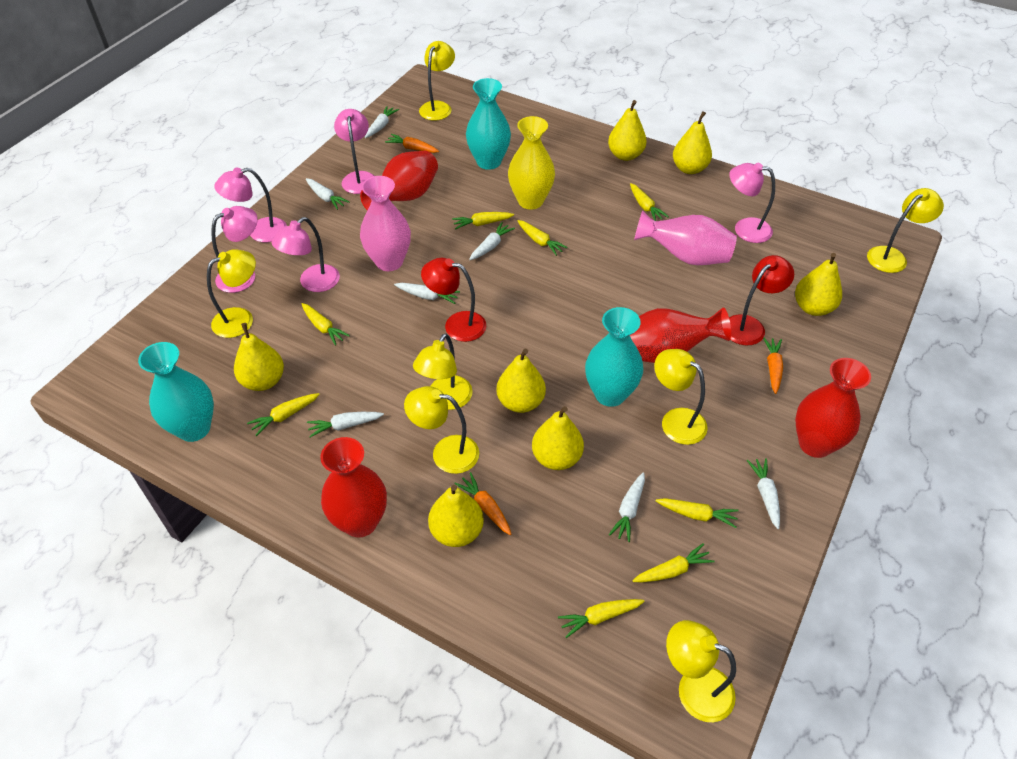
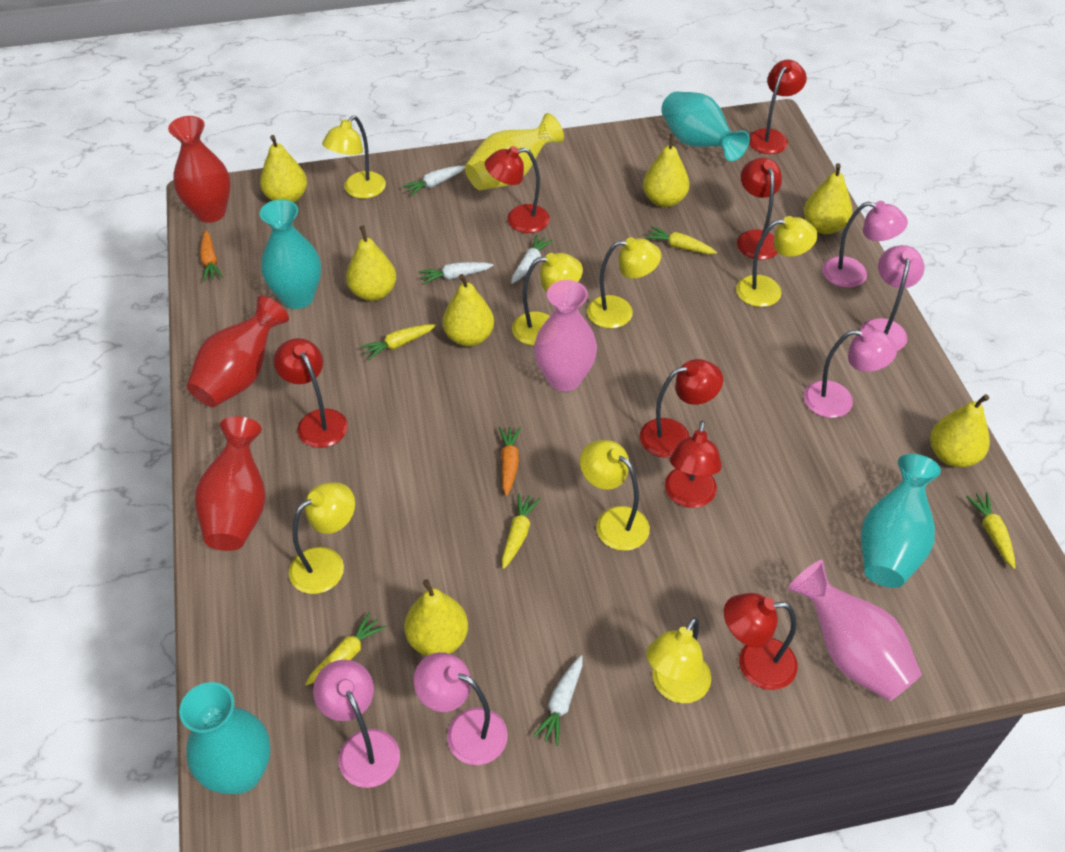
orange carrot: 3 -> 2
red lamp: 2 -> 7
red vase: 4 -> 3
turquoise vase: 3 -> 4
white carrot: 7 -> 4
yellow carrot: 8 -> 5

